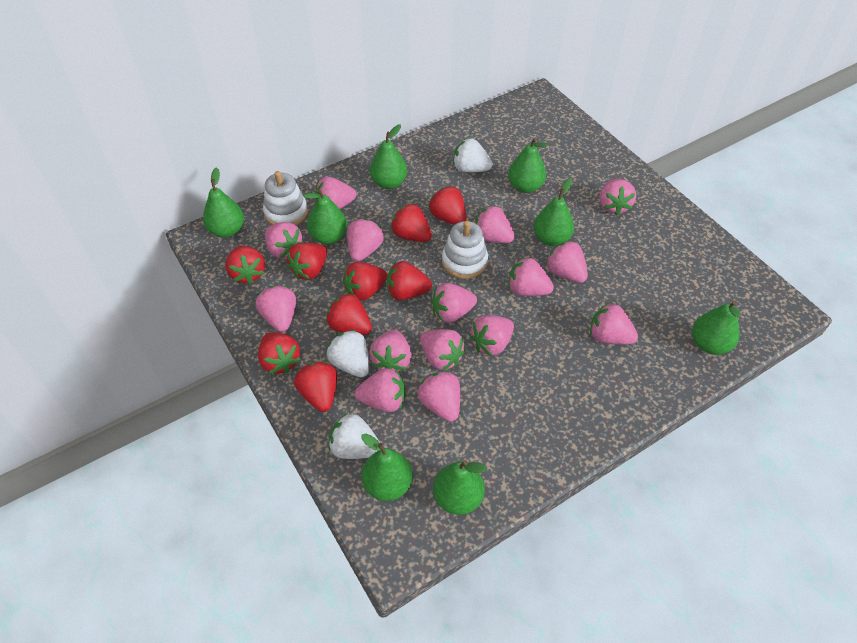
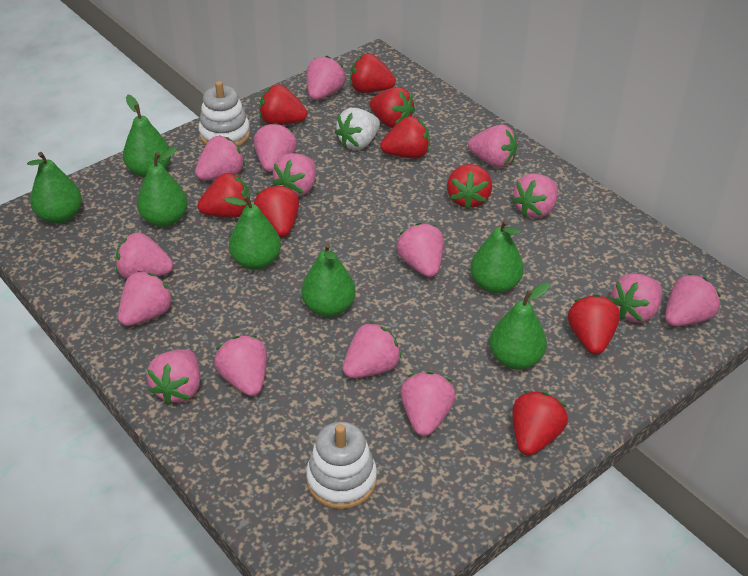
green pear: 8 -> 7
white strawberry: 3 -> 1

